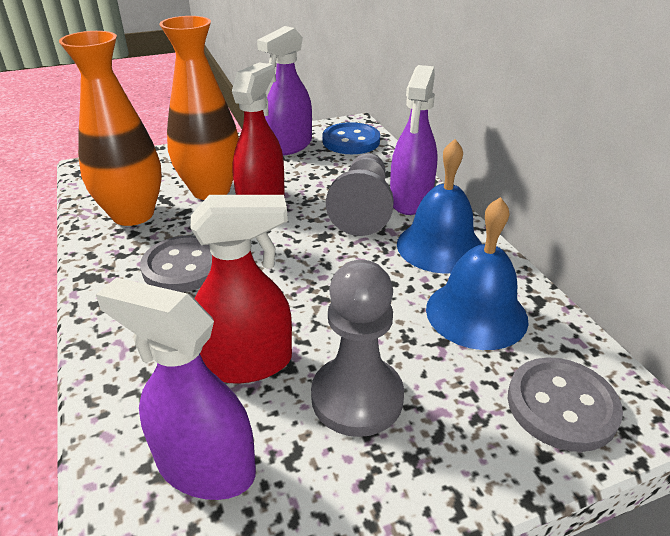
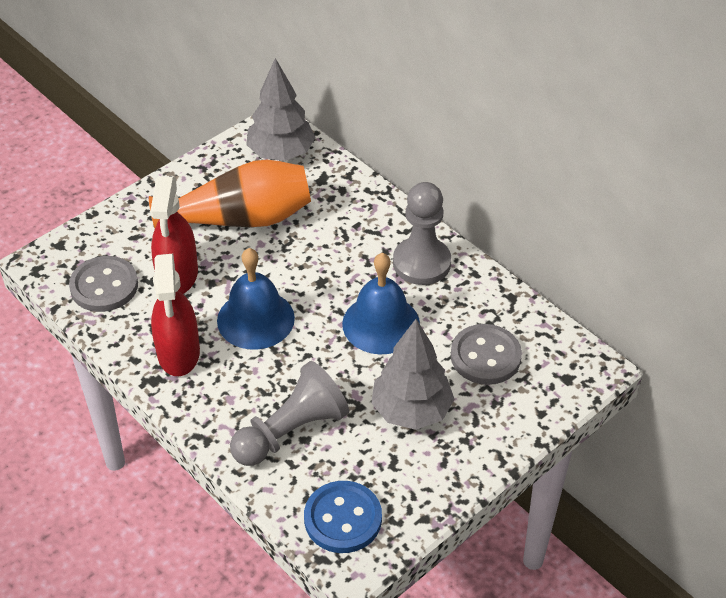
grey tree: 0 -> 2
orange vase: 2 -> 1
purple spray bottle: 3 -> 0

